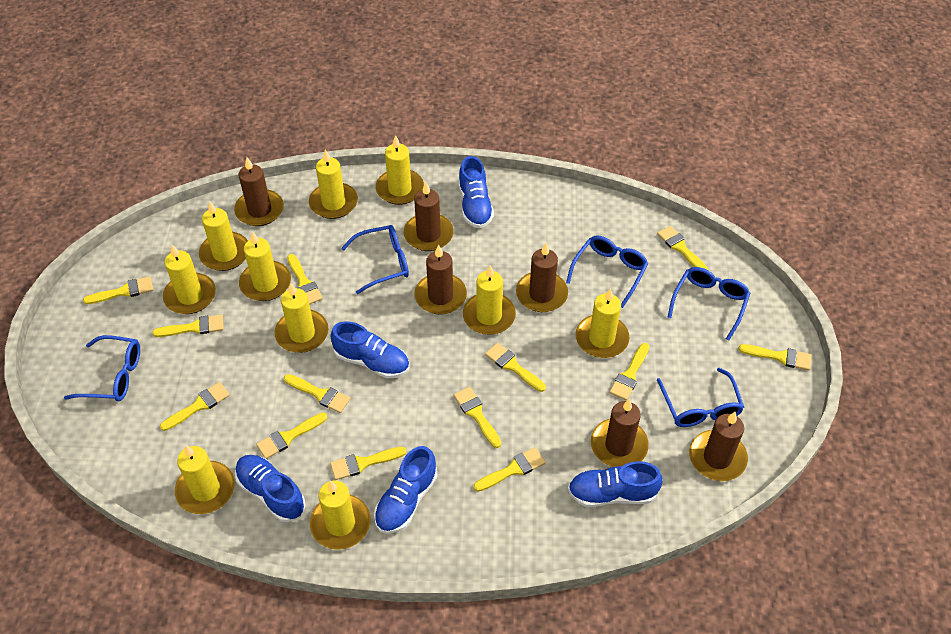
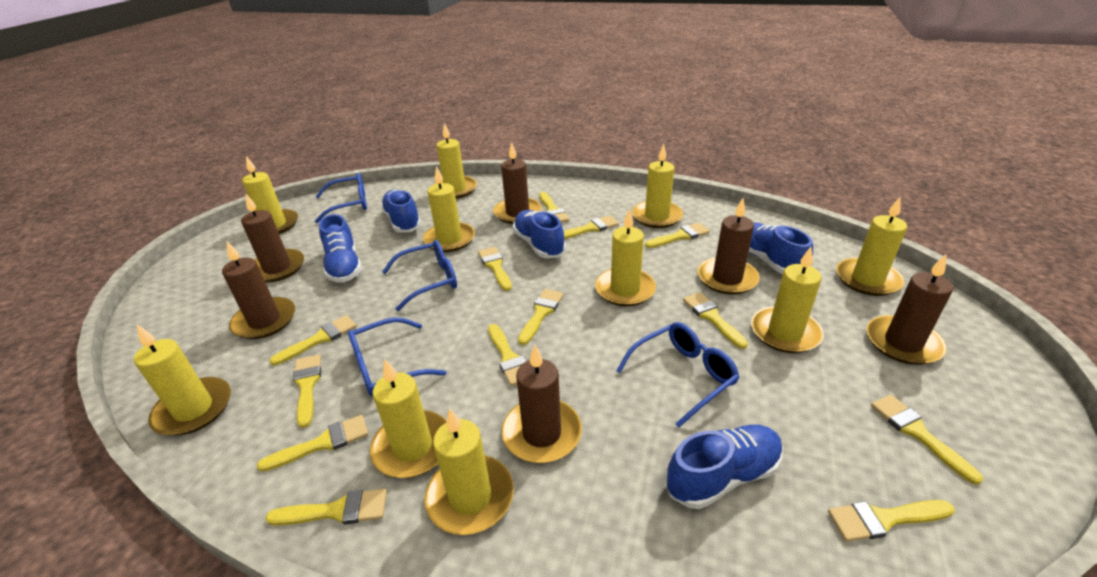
blue glasses: 5 -> 4

